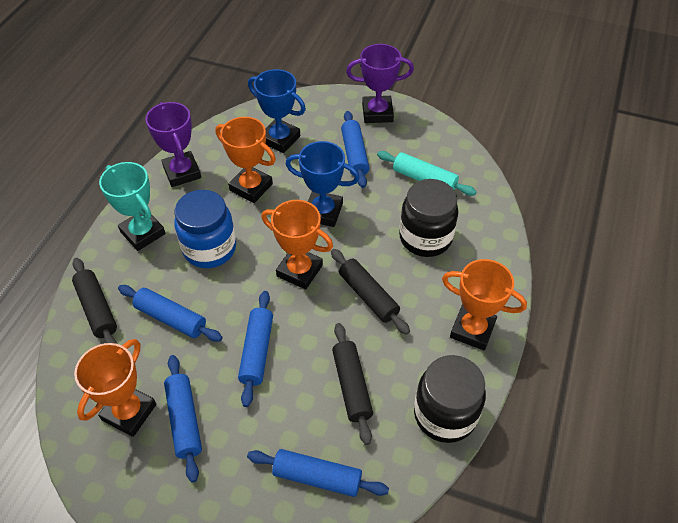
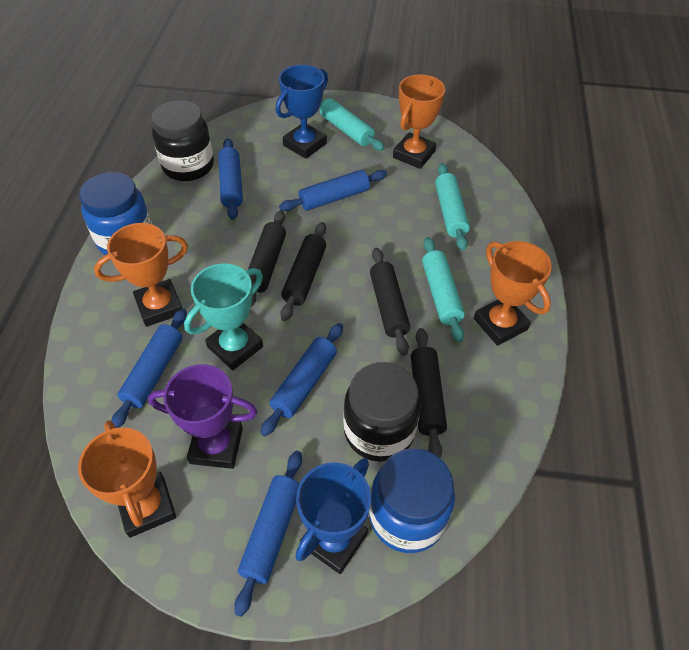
black rolling pin: 3 -> 4
blue jar: 1 -> 2
purple trophy: 2 -> 1
turquoise rolling pin: 1 -> 3

